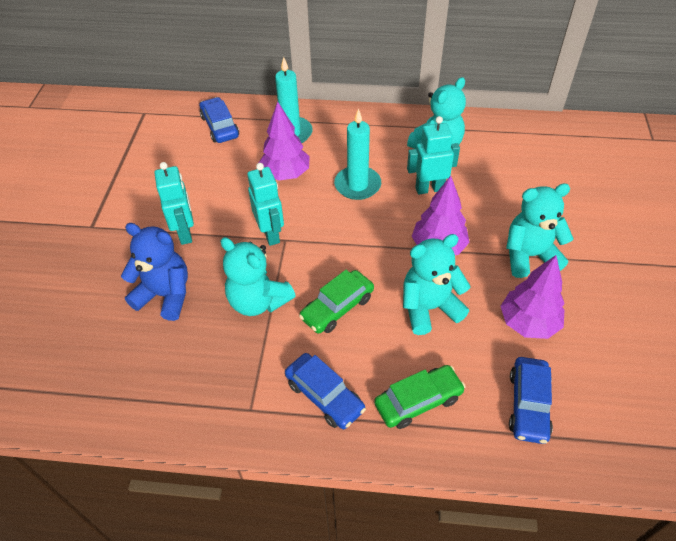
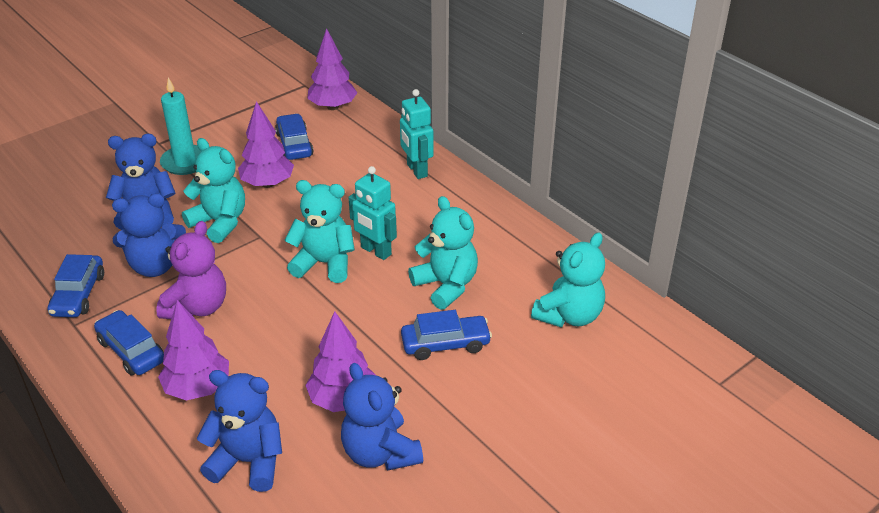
blue car: 3 -> 4
blue teddy bear: 1 -> 4
green car: 2 -> 0
purple teddy bear: 0 -> 1
purple tree: 3 -> 4
turquoise candle: 2 -> 1
turquoise robot: 3 -> 2

